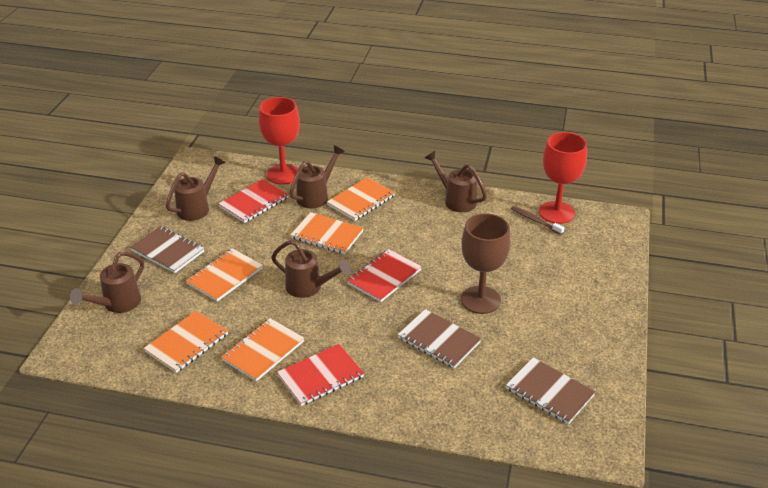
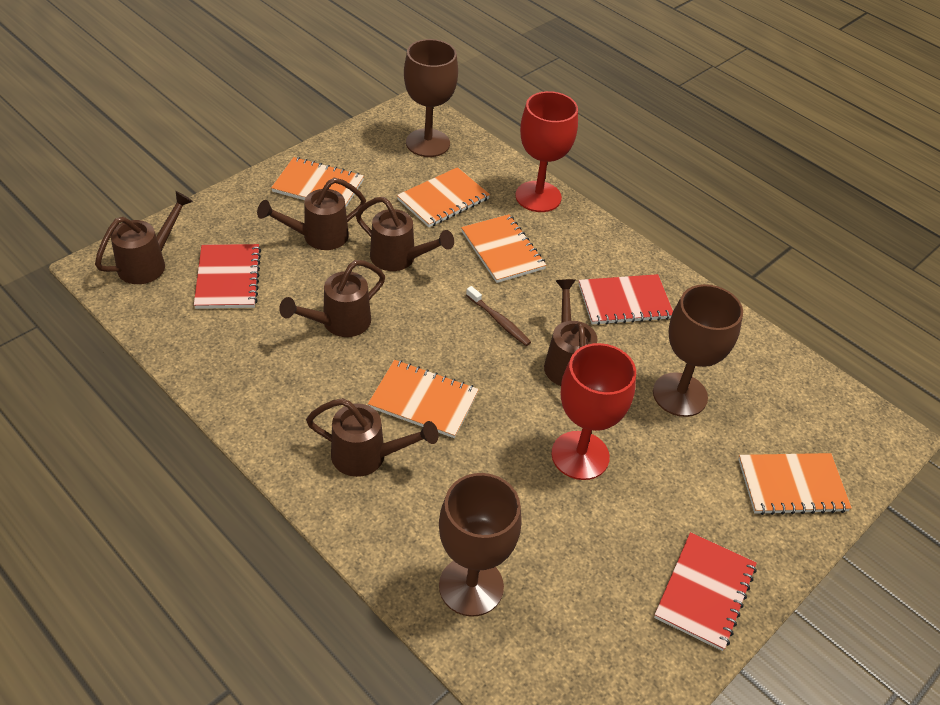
brown goblet: 1 -> 3
brown notebook: 3 -> 0
brown watering can: 5 -> 6

